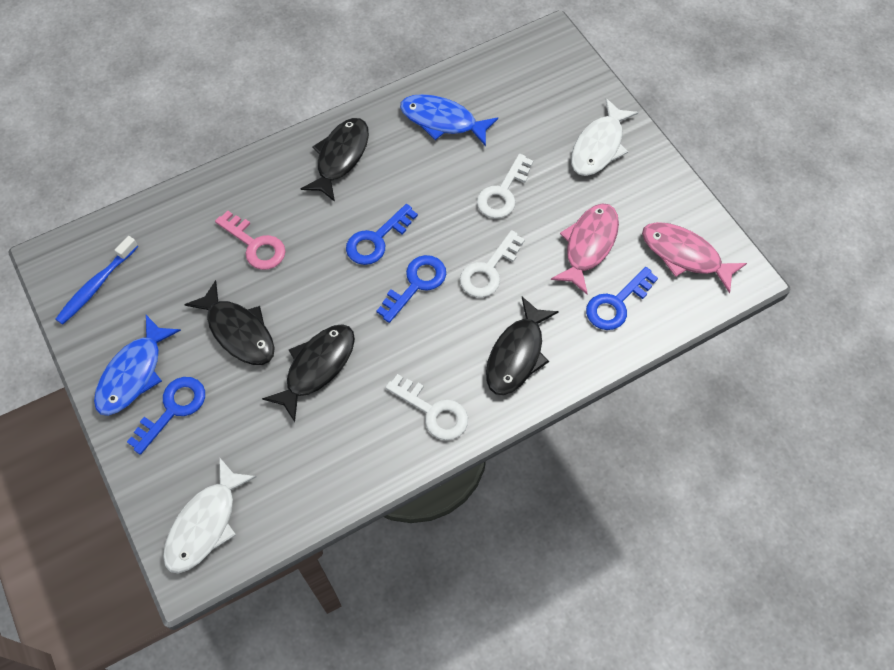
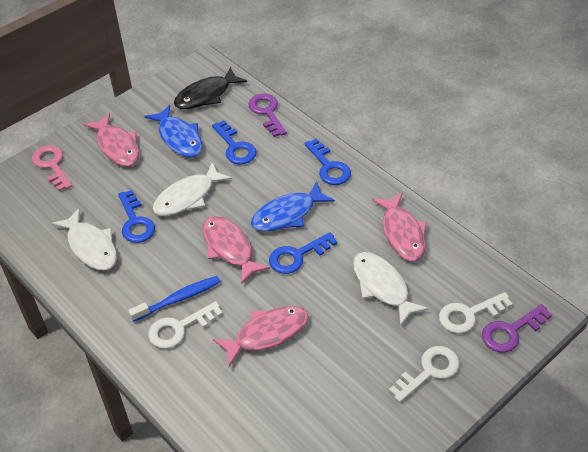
black fish: 4 -> 1
pink fish: 2 -> 4
purple key: 0 -> 2
white fish: 2 -> 3

